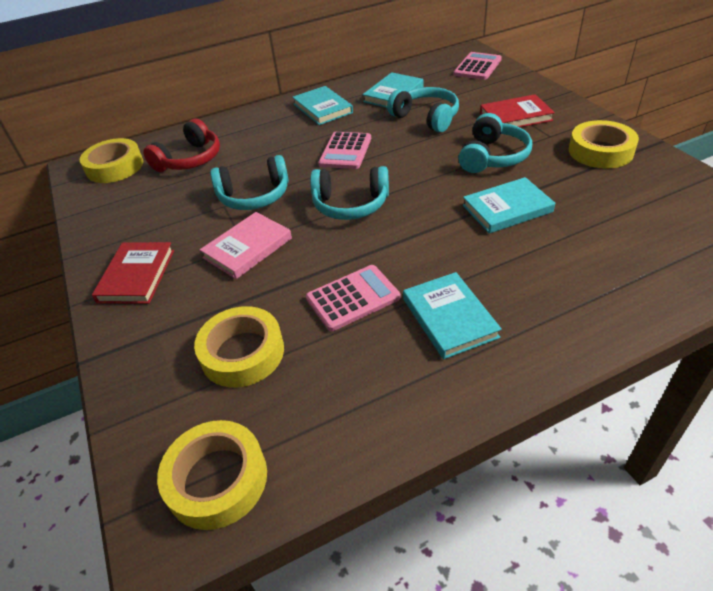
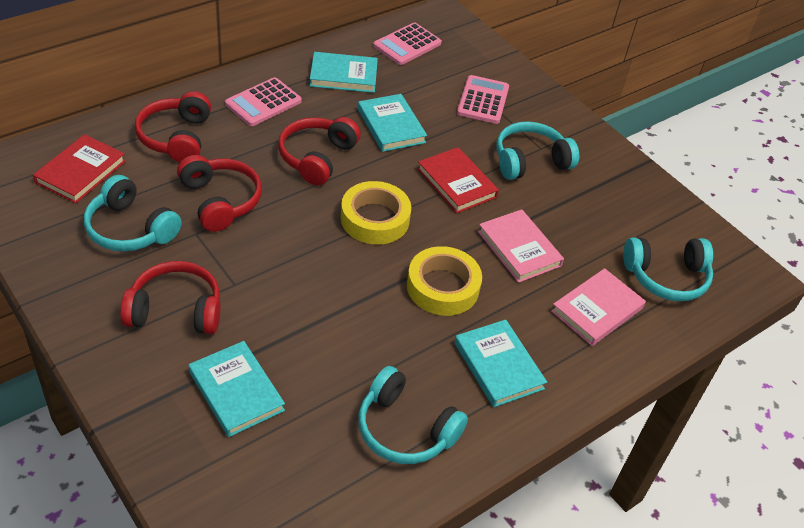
pink book: 1 -> 2
red headphones: 1 -> 4
yellow tape: 4 -> 2

